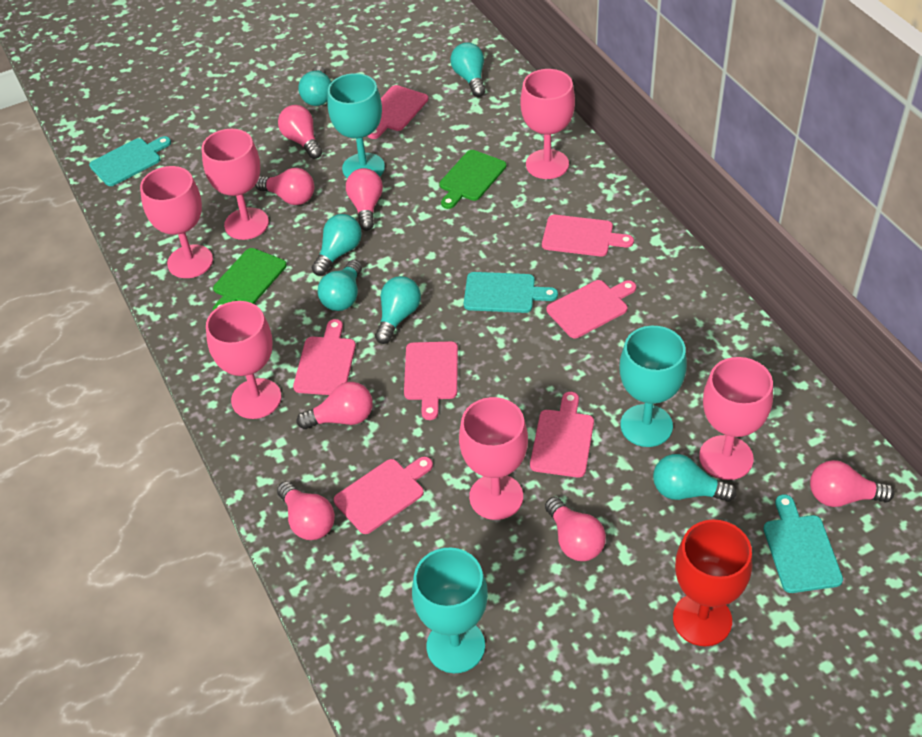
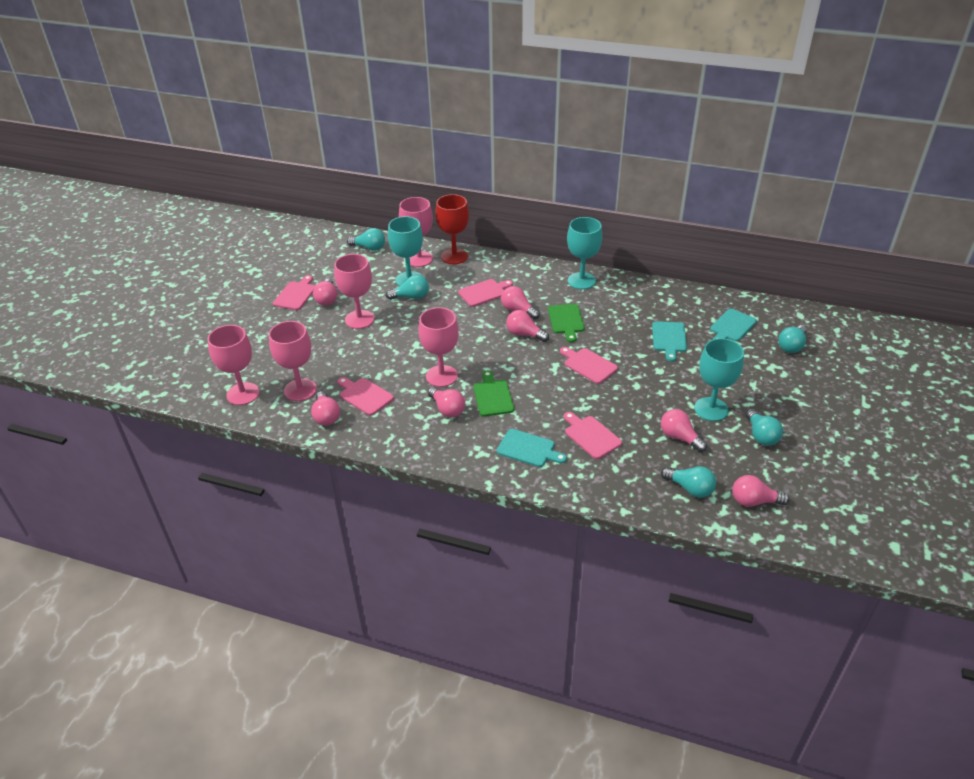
pink cutting board: 7 -> 5
pink goblet: 6 -> 5
turquoise light bulb: 6 -> 5

